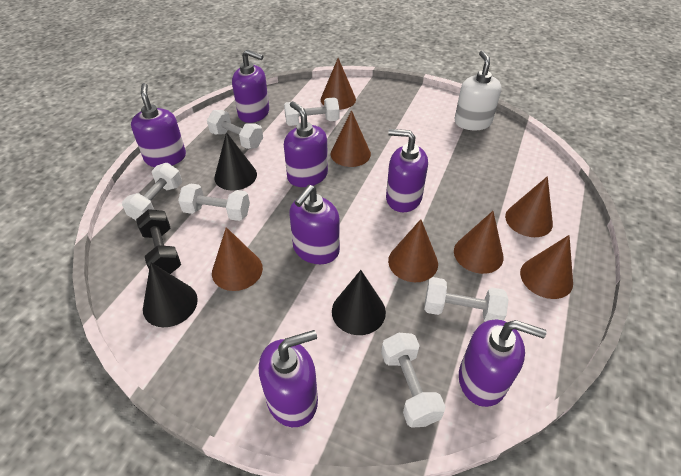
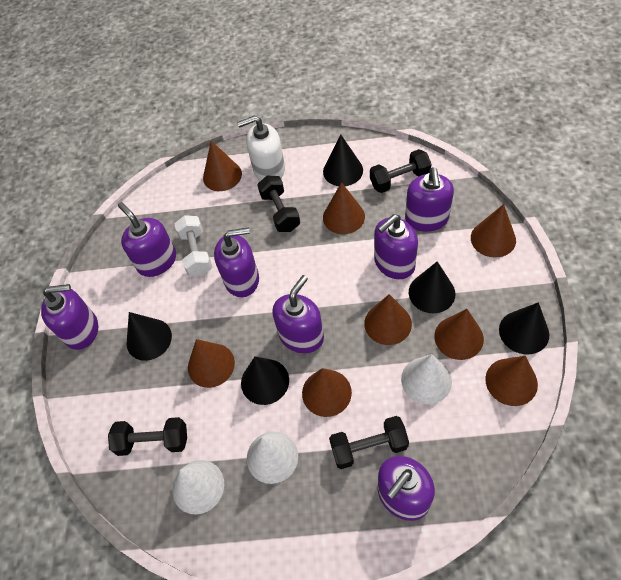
black cone: 3 -> 5
black dumbbell: 1 -> 4
brown cone: 7 -> 8
white cone: 0 -> 3
white dumbbell: 6 -> 1

